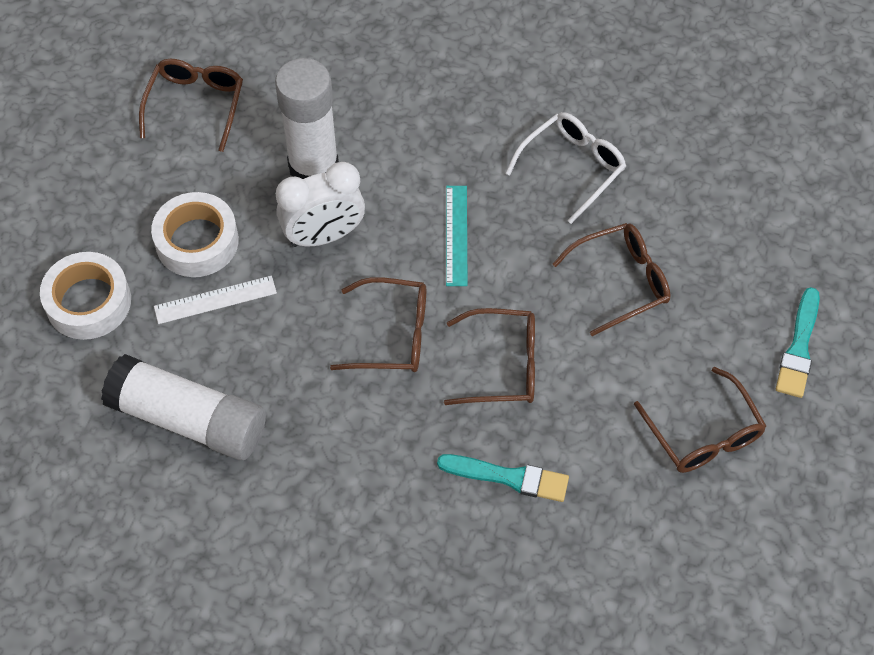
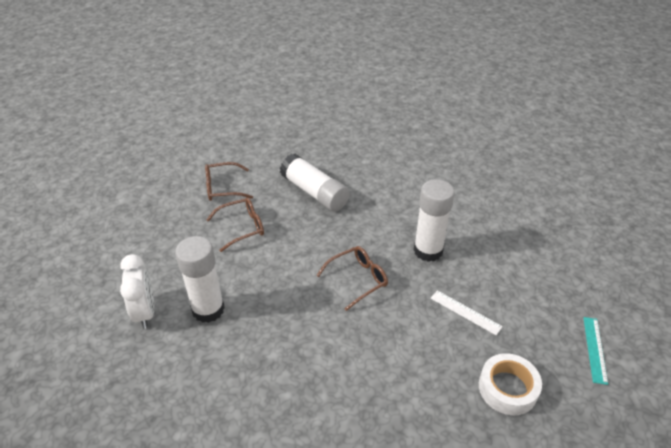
brown glasses: 5 -> 3
turquoise brush: 2 -> 0
white glasses: 1 -> 0
white glue stick: 2 -> 3
white tape: 2 -> 1

